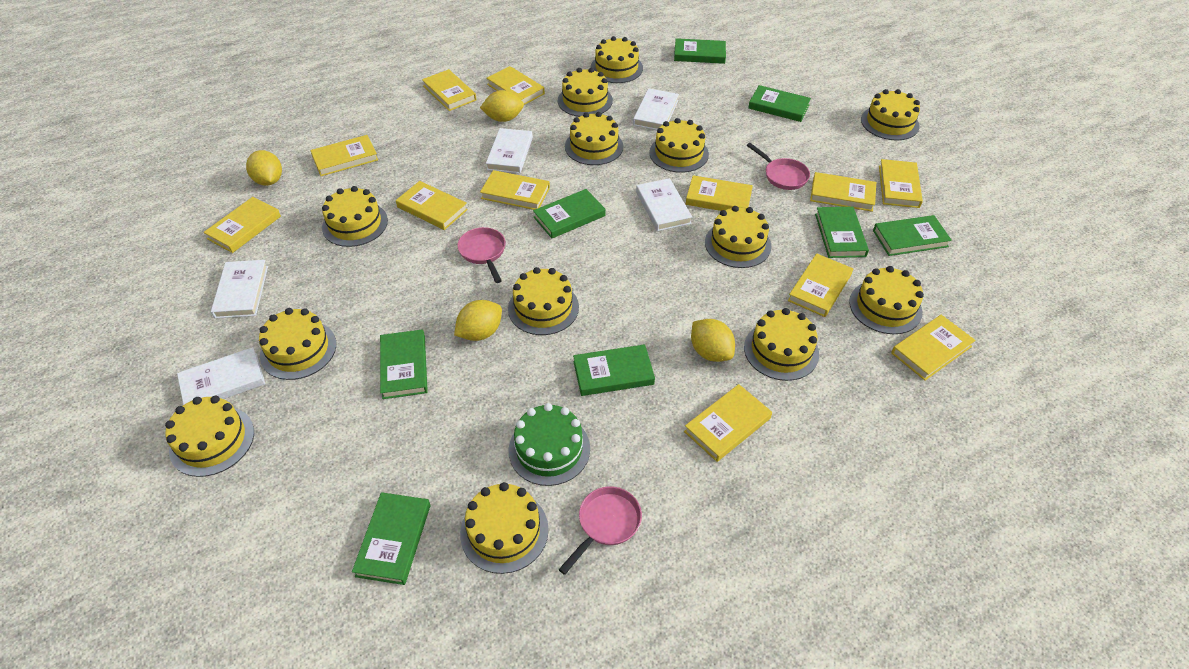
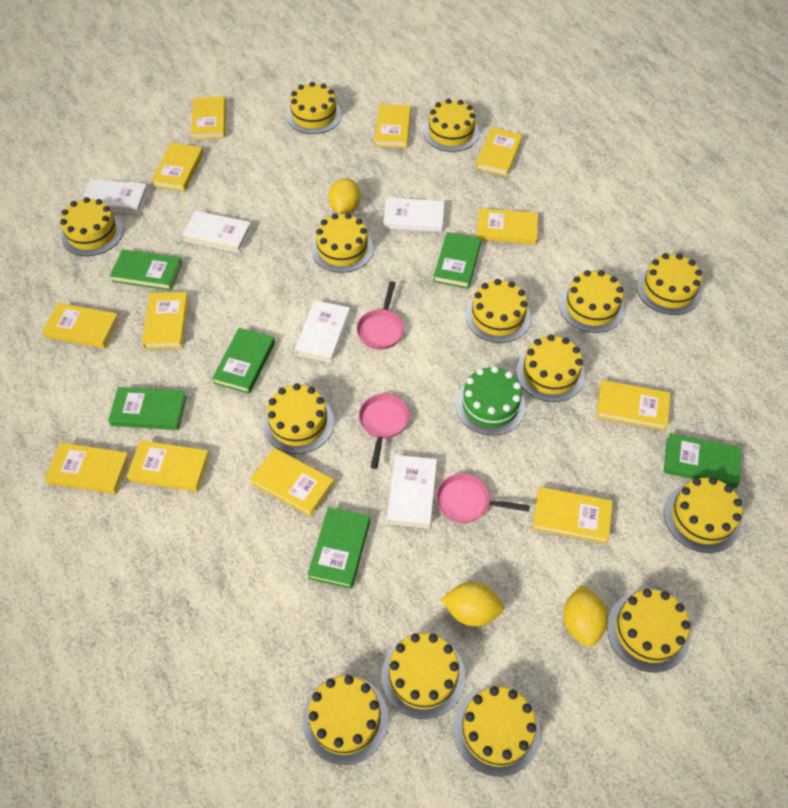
green book: 8 -> 6
yellow cake: 13 -> 14
yellow lemon: 4 -> 3

